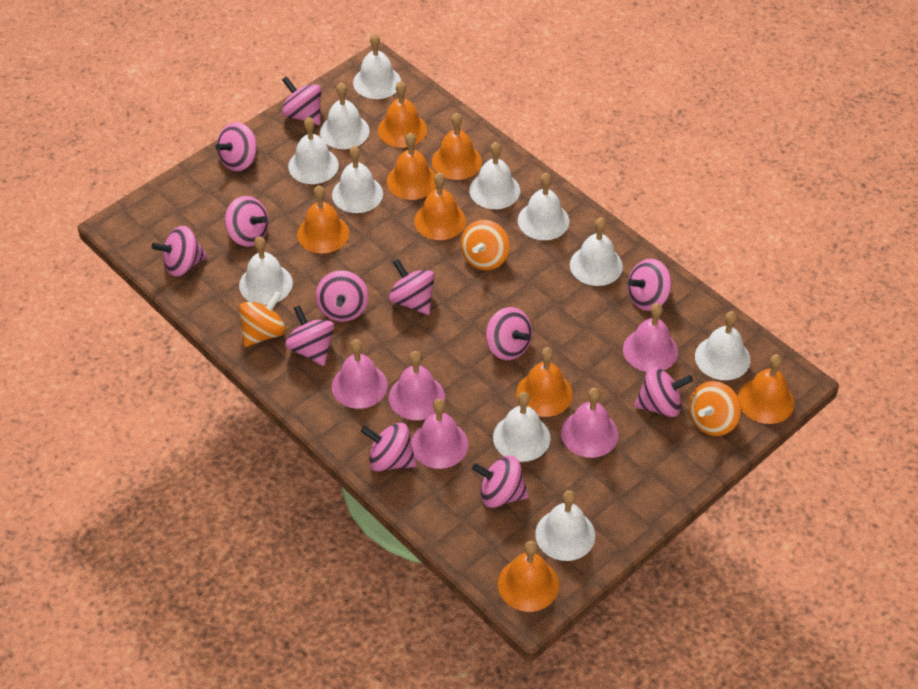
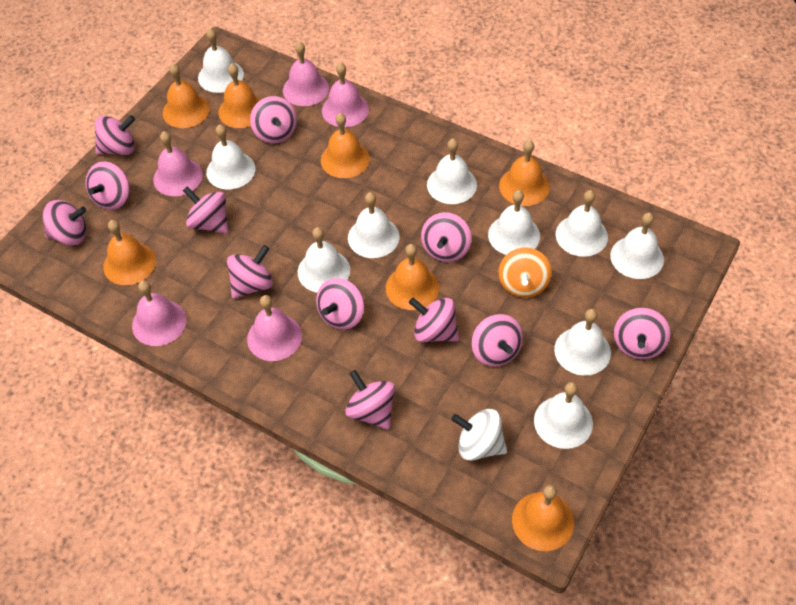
orange bell: 8 -> 7
orange spinning top: 3 -> 1
white bell: 11 -> 10
white spinning top: 0 -> 1

